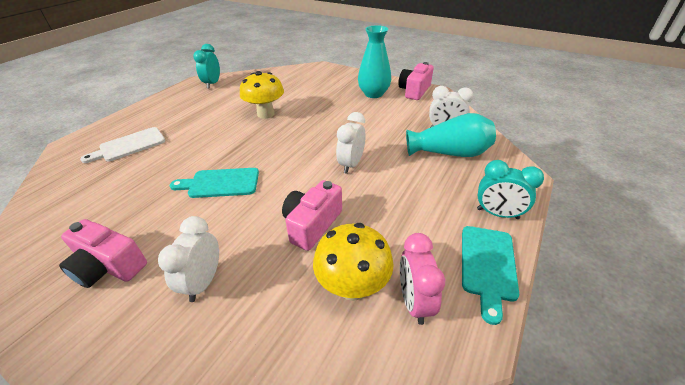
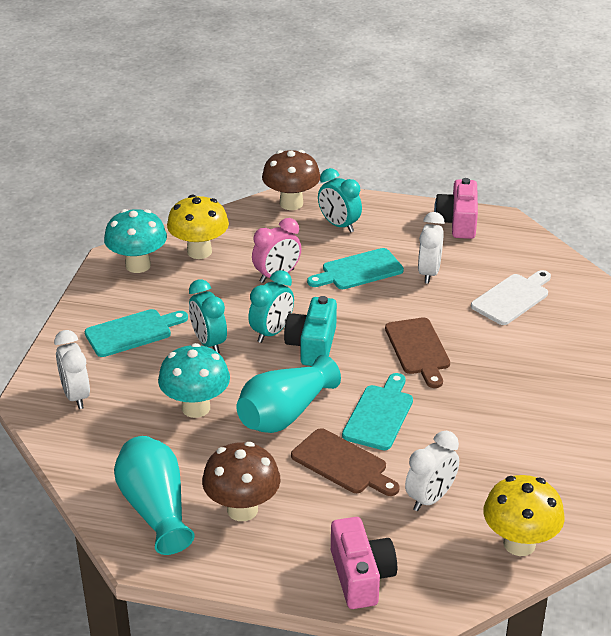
brown cutting board: 0 -> 2
brown mushroom: 0 -> 2
pink camera: 3 -> 2
turquoise camera: 0 -> 1
turquoise clock: 2 -> 3
turquoise cutting board: 2 -> 3
turquoise mushroom: 0 -> 2

